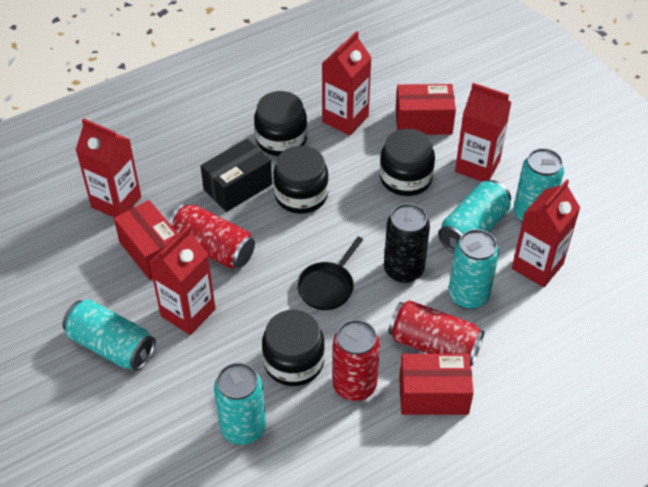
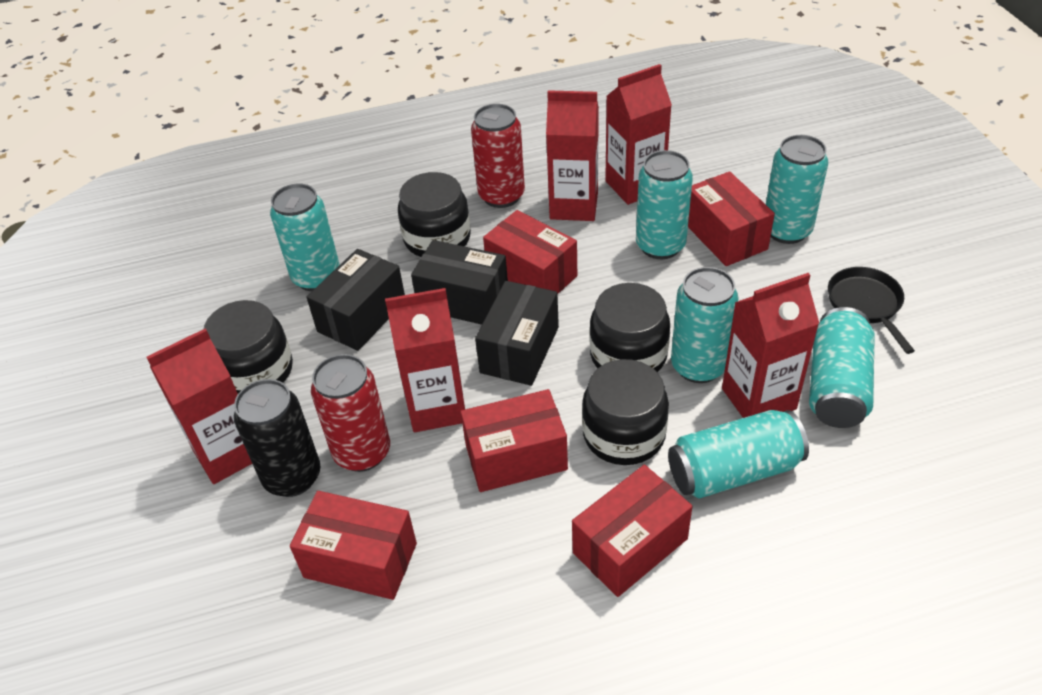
black box: 1 -> 3
red box: 3 -> 5
red can: 3 -> 2
turquoise can: 5 -> 6

